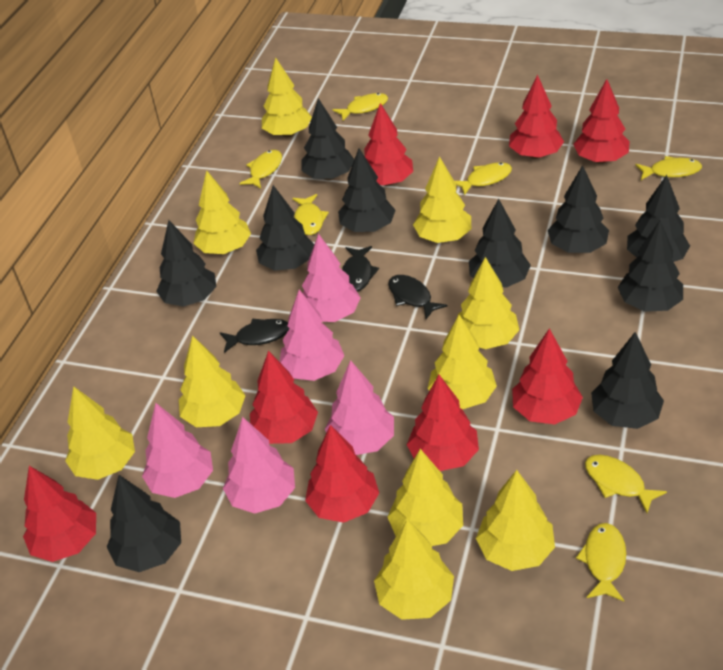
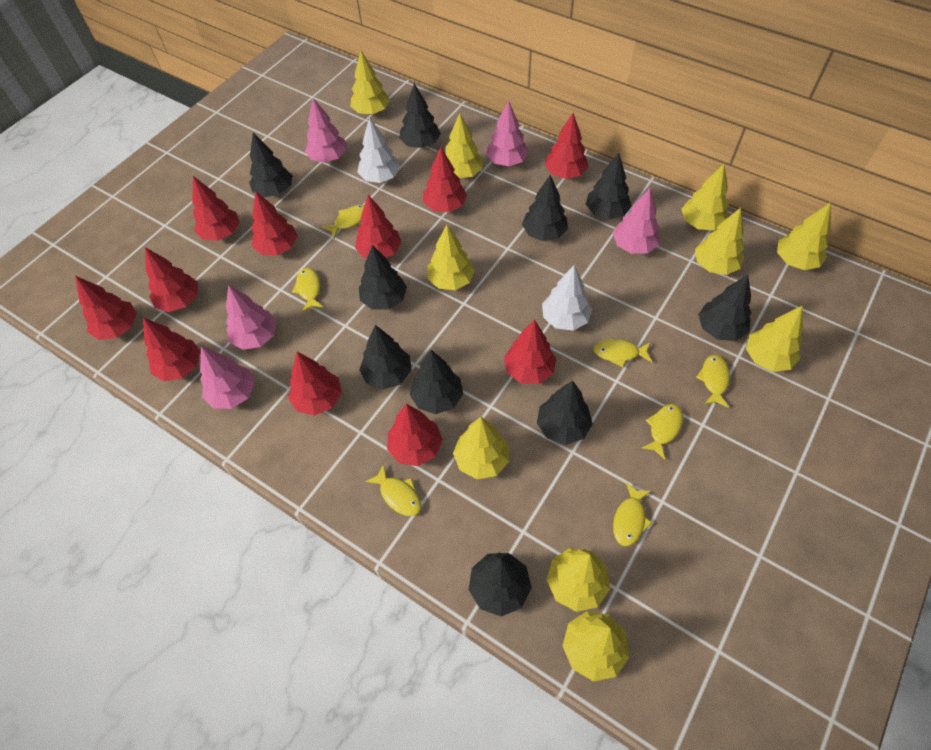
black fish: 3 -> 0
red tree: 8 -> 11
white tree: 0 -> 2

